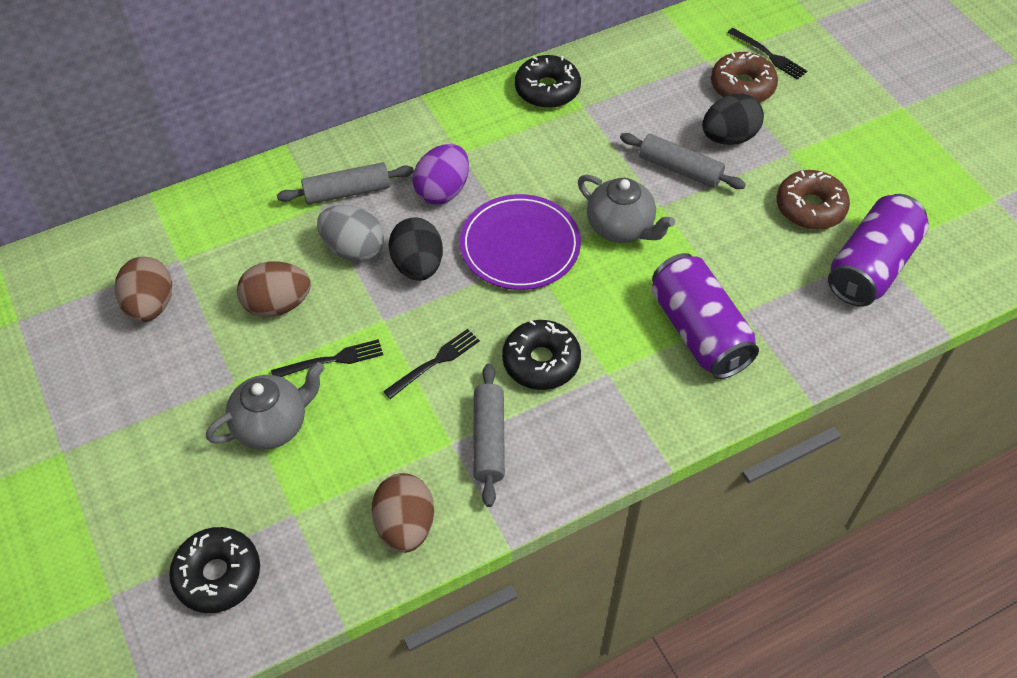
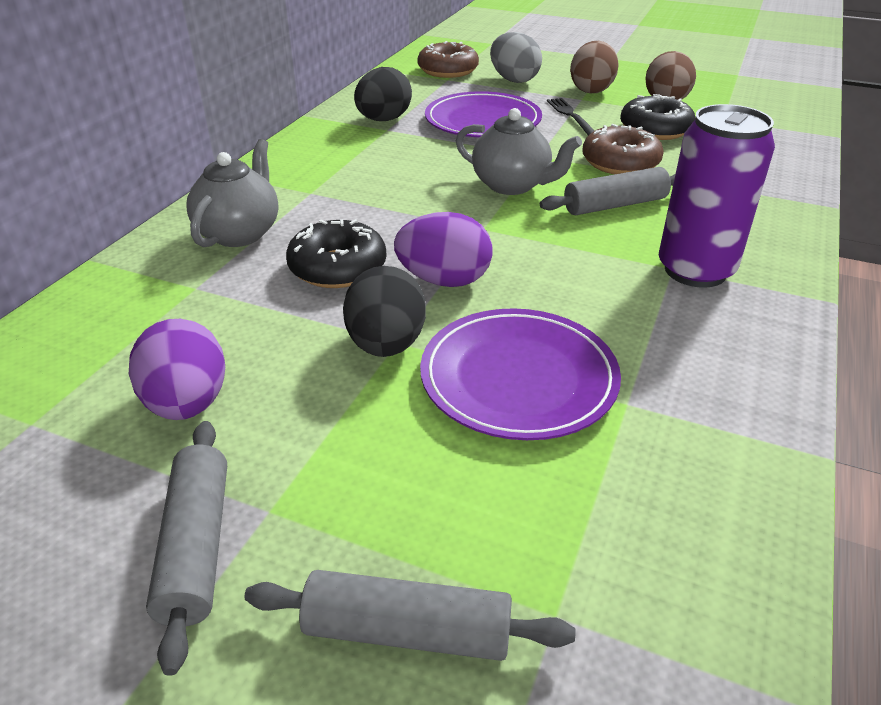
black donut: 3 -> 2
black fork: 3 -> 1
brown egg: 3 -> 2
purple can: 2 -> 1
purple egg: 1 -> 2
purple plate: 1 -> 2

